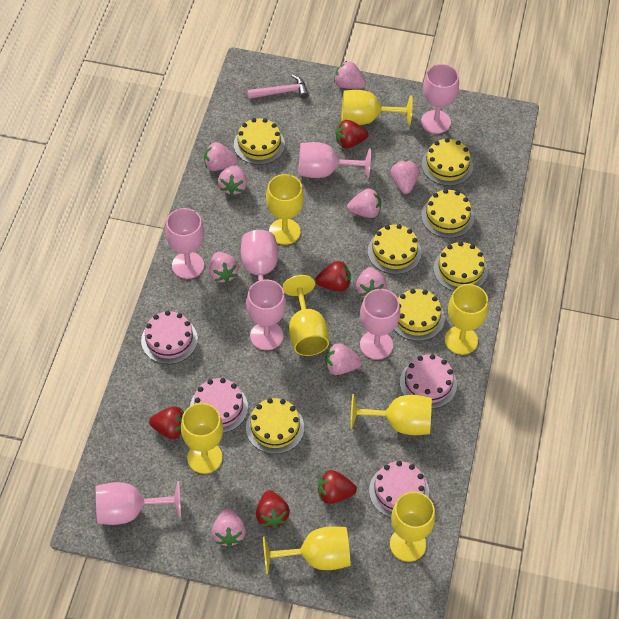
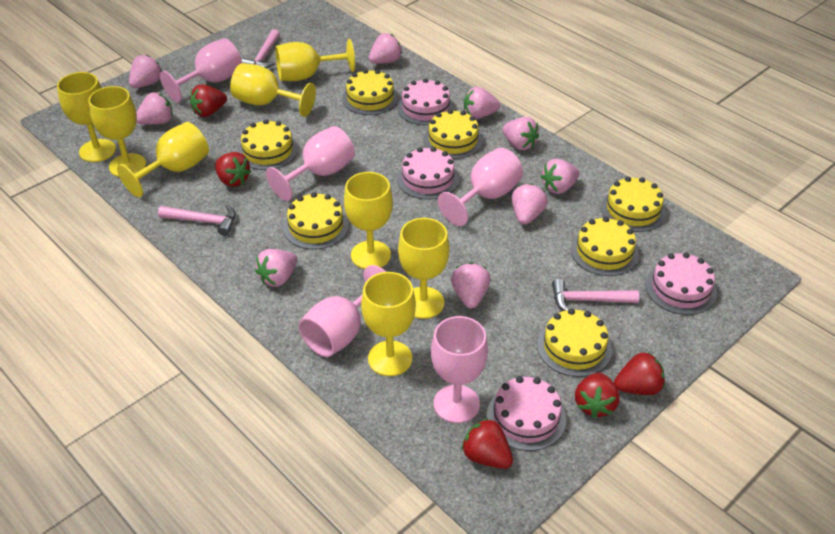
pink goblet: 7 -> 5
pink hammer: 1 -> 3

